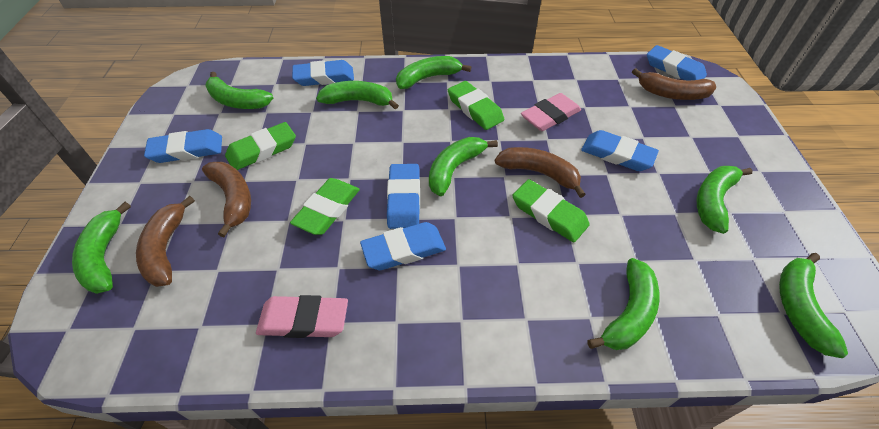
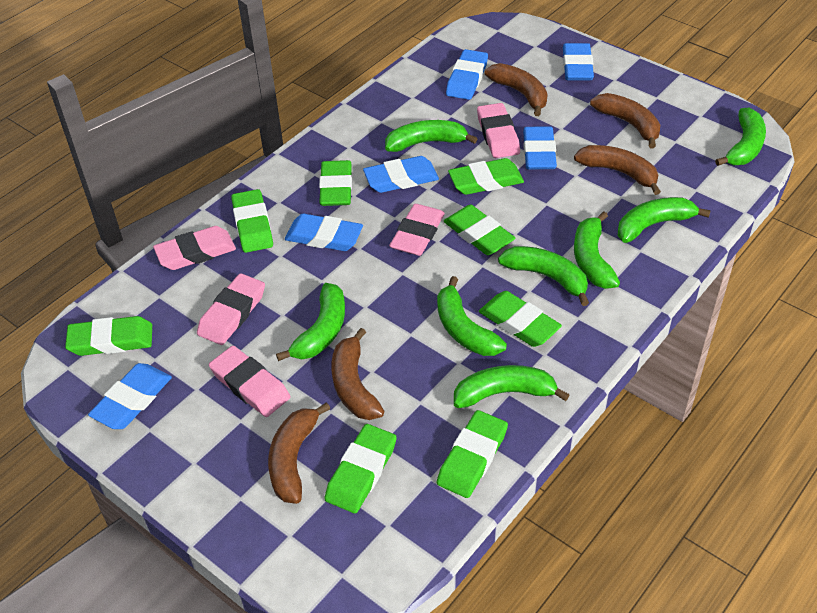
brown banana: 4 -> 5
green eraser: 4 -> 8
pink eraser: 2 -> 5

